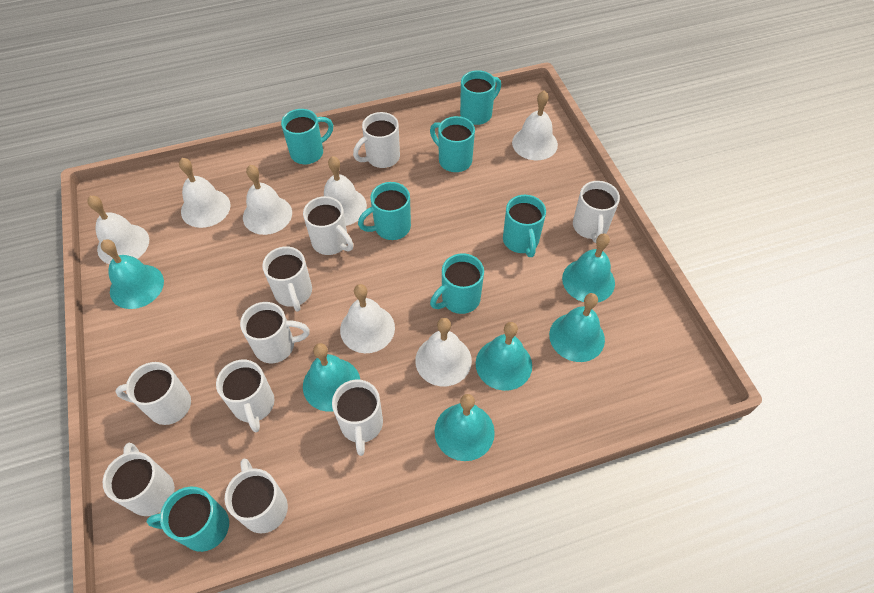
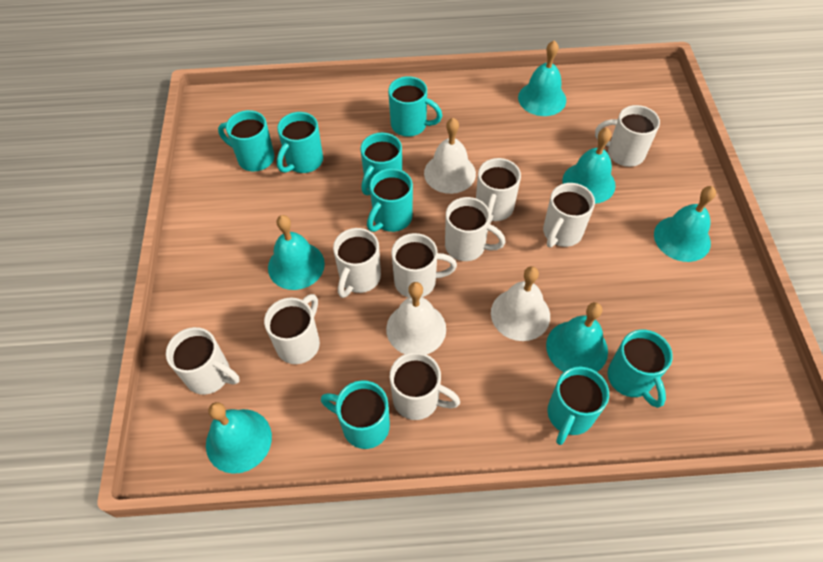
turquoise mug: 7 -> 8
white bell: 7 -> 3
white mug: 10 -> 9

